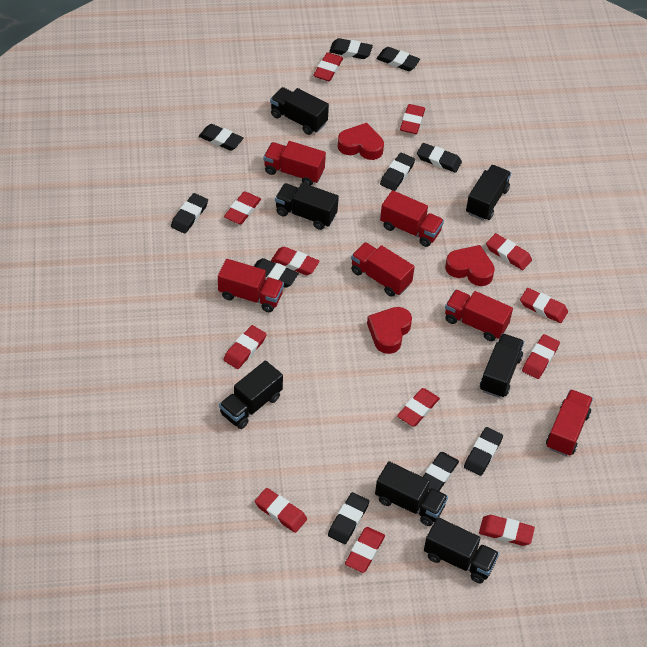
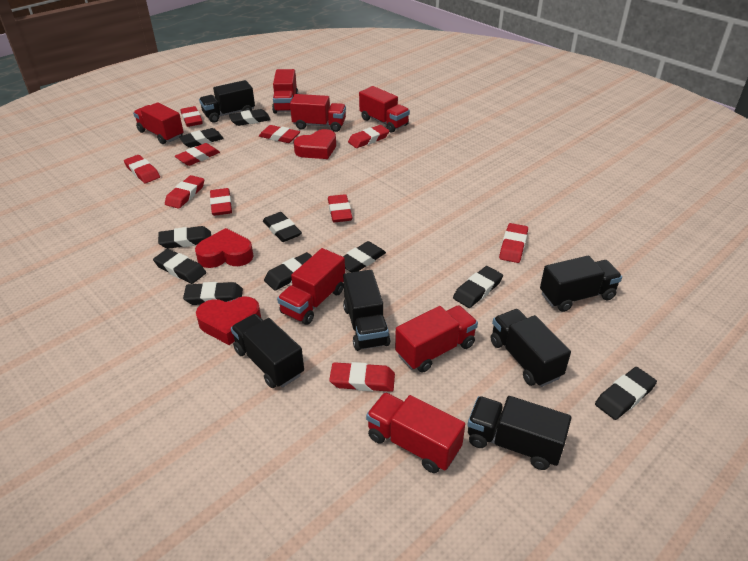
black truck: 7 -> 6
red eraser: 12 -> 10
red truck: 6 -> 7

